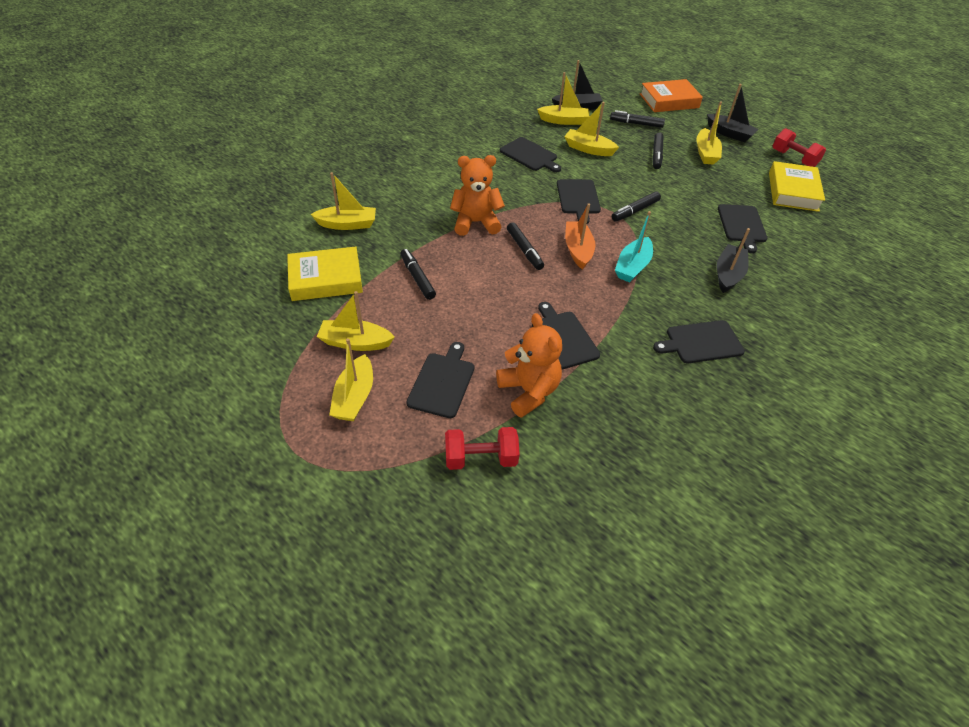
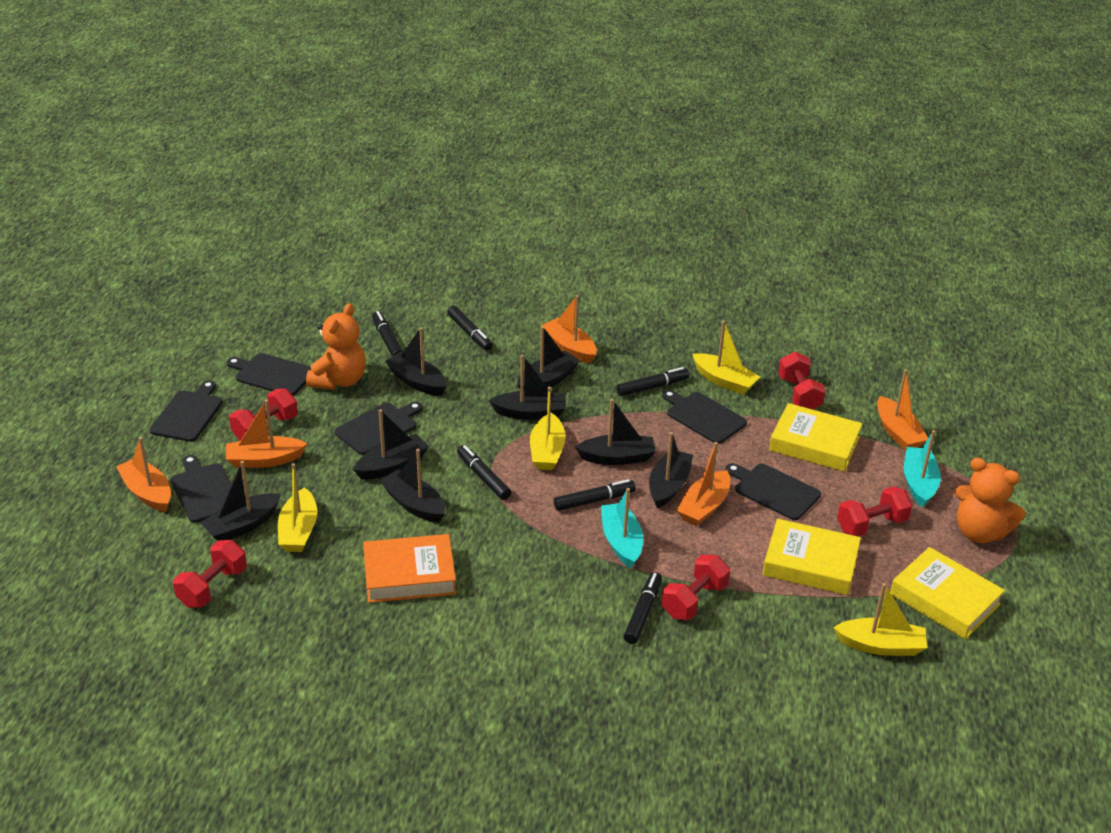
black boat: 3 -> 8
black marker: 5 -> 6
orange boat: 1 -> 5
red dumbbell: 2 -> 5
turquoise boat: 1 -> 2
yellow boat: 6 -> 4
yellow book: 2 -> 3

